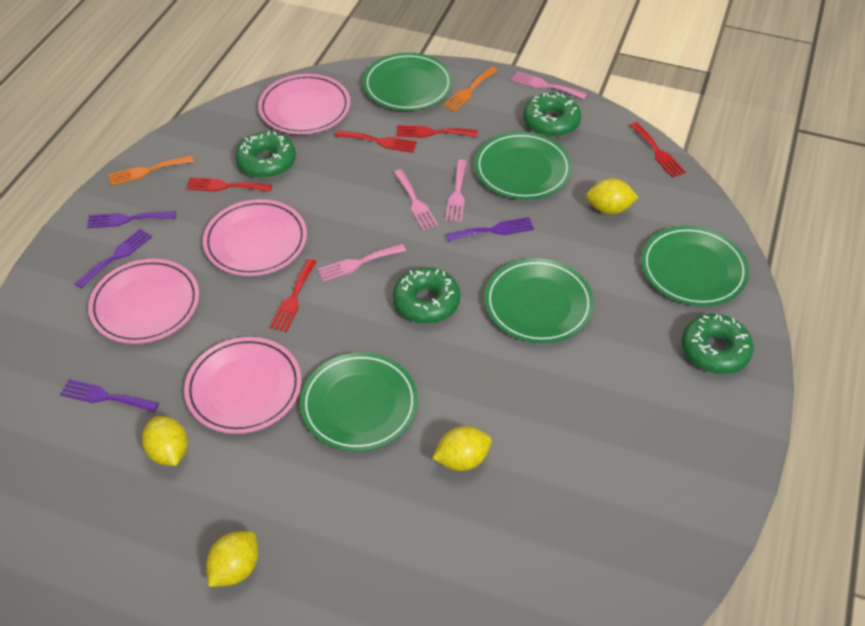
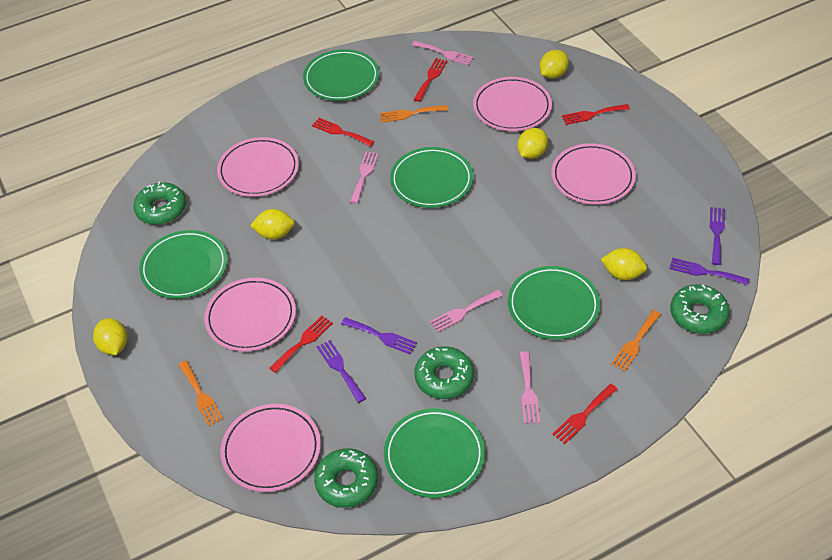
orange fork: 2 -> 3
pink plate: 4 -> 5
yellow lemon: 4 -> 5

